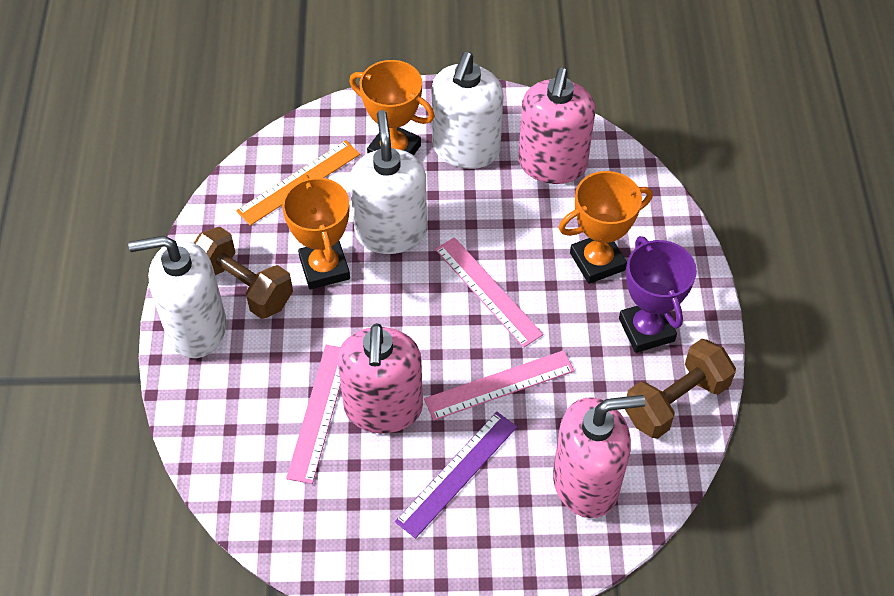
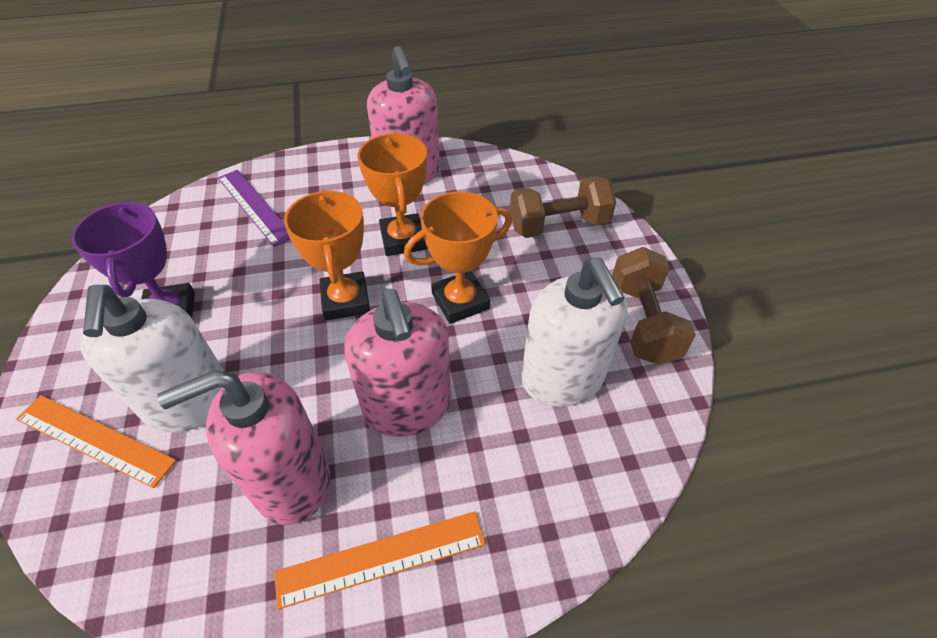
orange ruler: 1 -> 2
pink ruler: 3 -> 0
white soap dispenser: 3 -> 2

